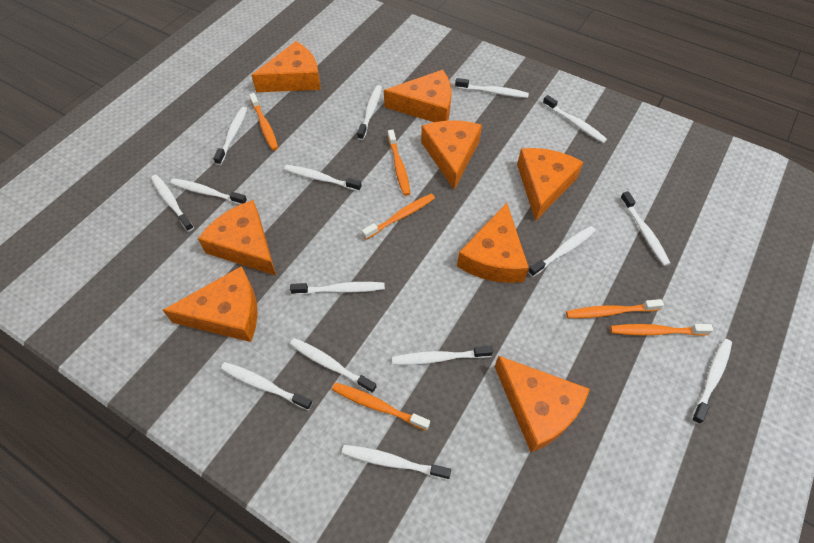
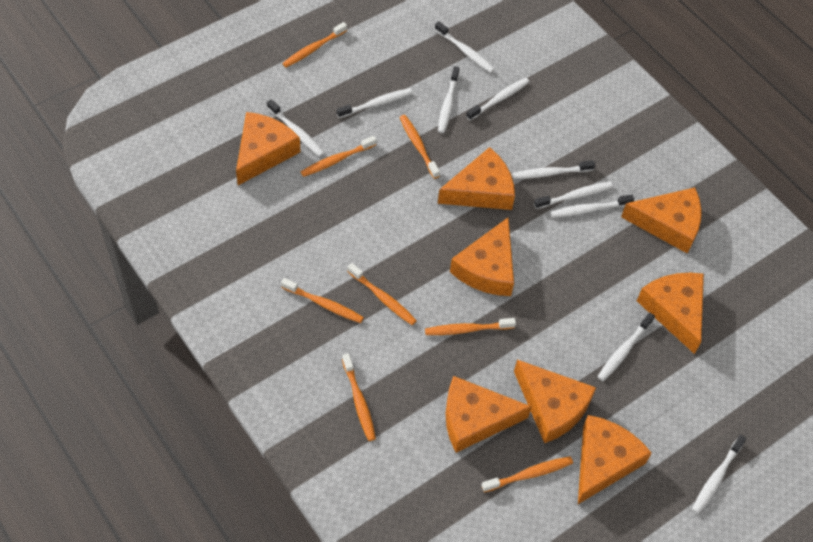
orange toothbrush: 6 -> 8
white toothbrush: 15 -> 10

